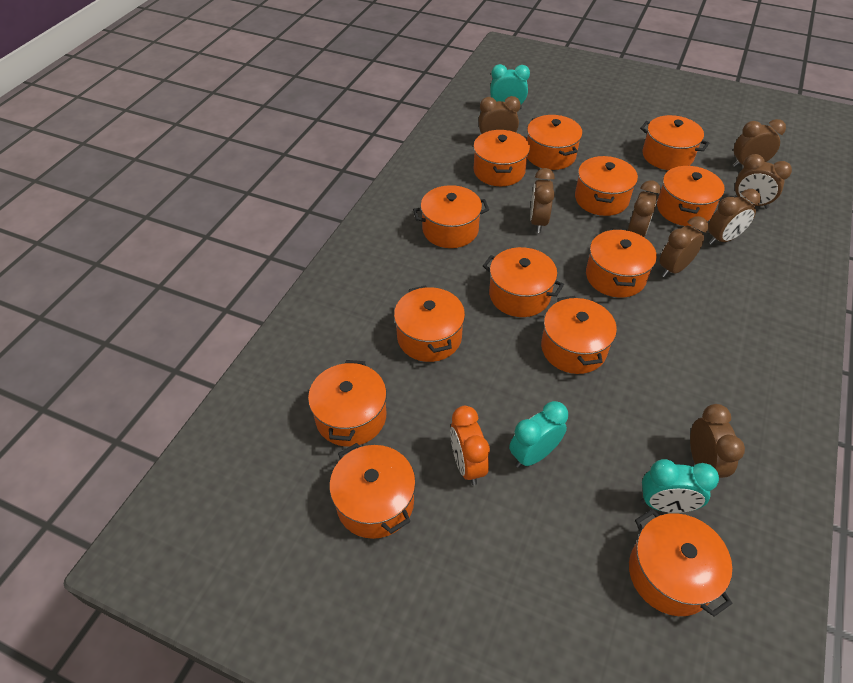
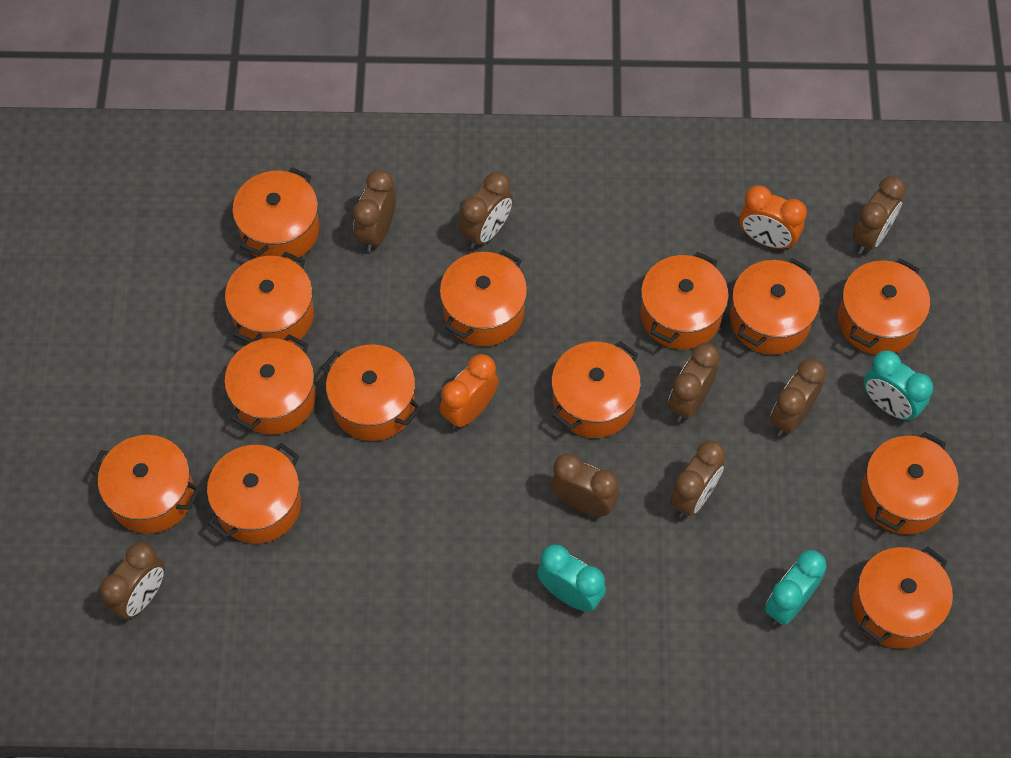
orange clock: 1 -> 2

